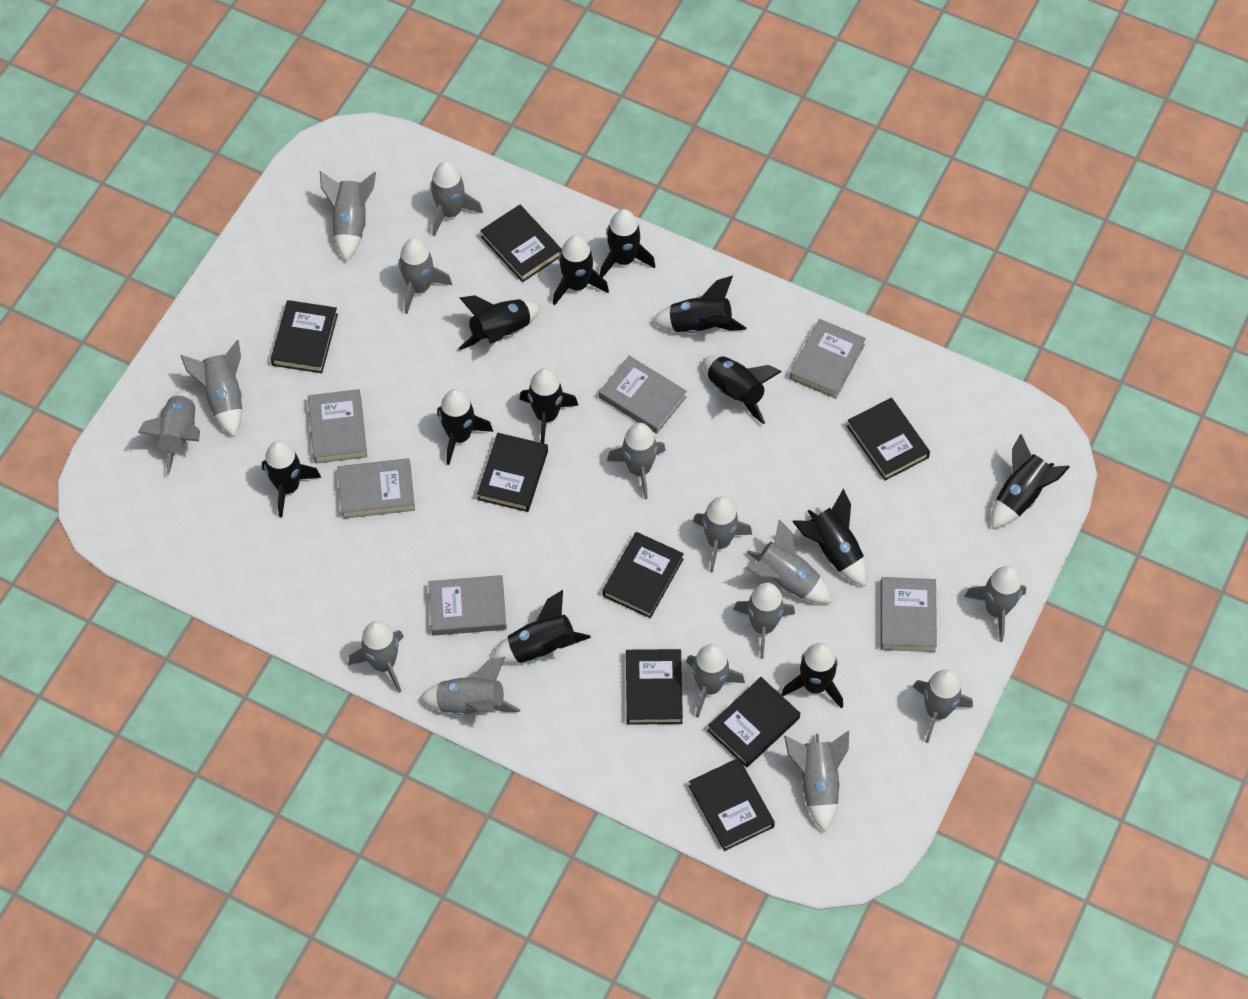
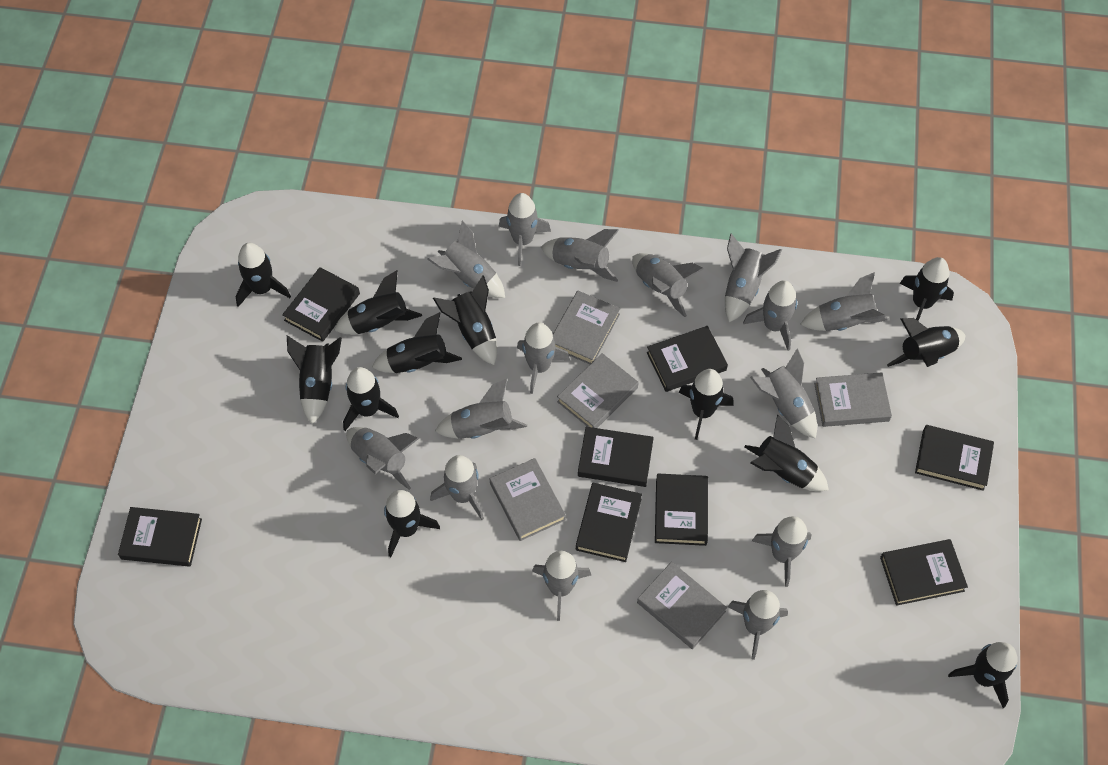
grey book: 6 -> 5

